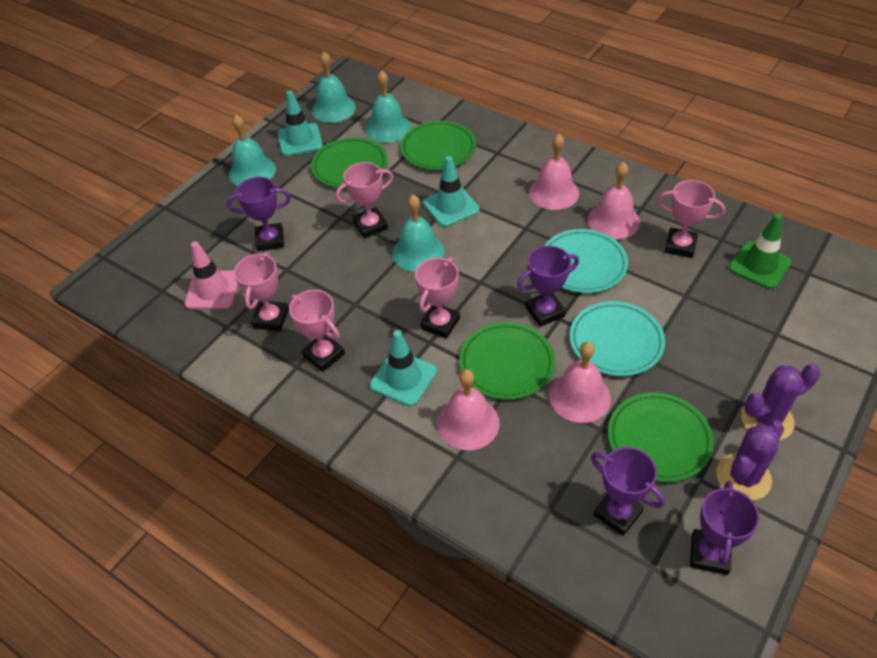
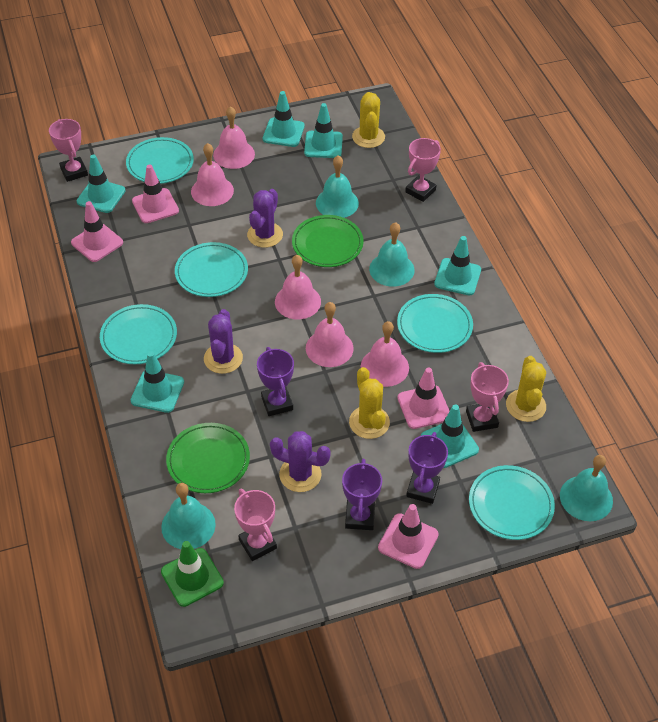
green plate: 4 -> 2
pink bell: 4 -> 5
pink traffic cone: 1 -> 4
pink trophy: 5 -> 4
purple cactus: 2 -> 3
purple trophy: 4 -> 3
turquoise plate: 2 -> 5
turquoise traffic cone: 3 -> 6
yellow cactus: 0 -> 3

